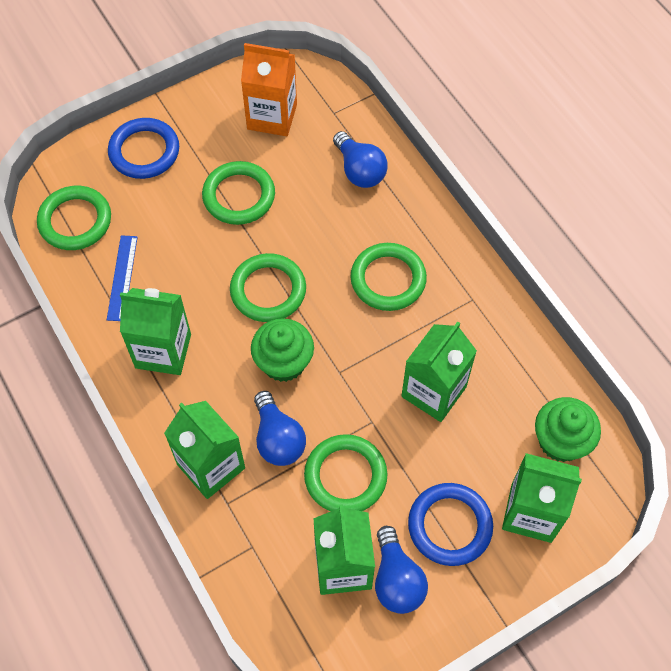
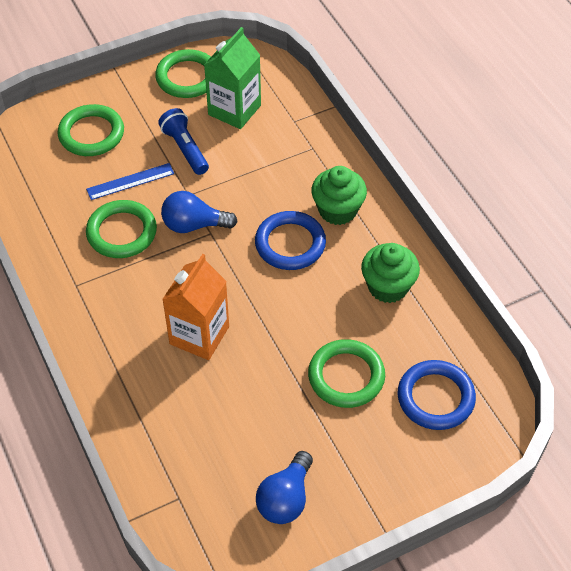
blue flashlight: 0 -> 1
blue light bulb: 3 -> 2
green carton: 5 -> 1
green ring: 5 -> 4

